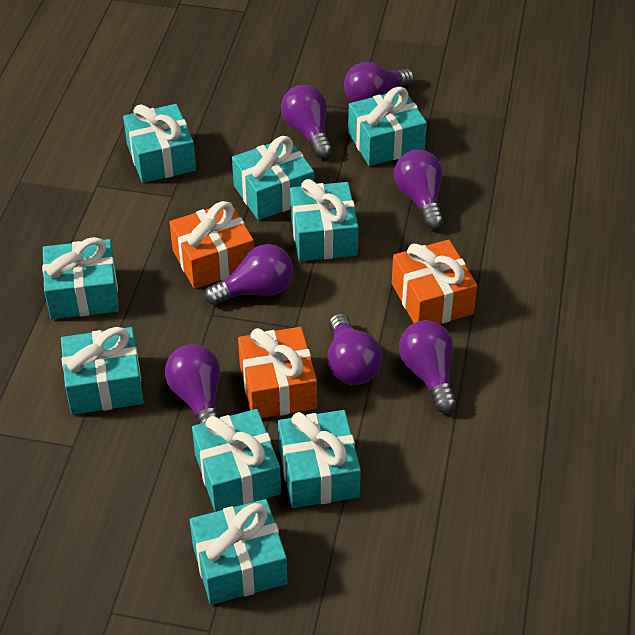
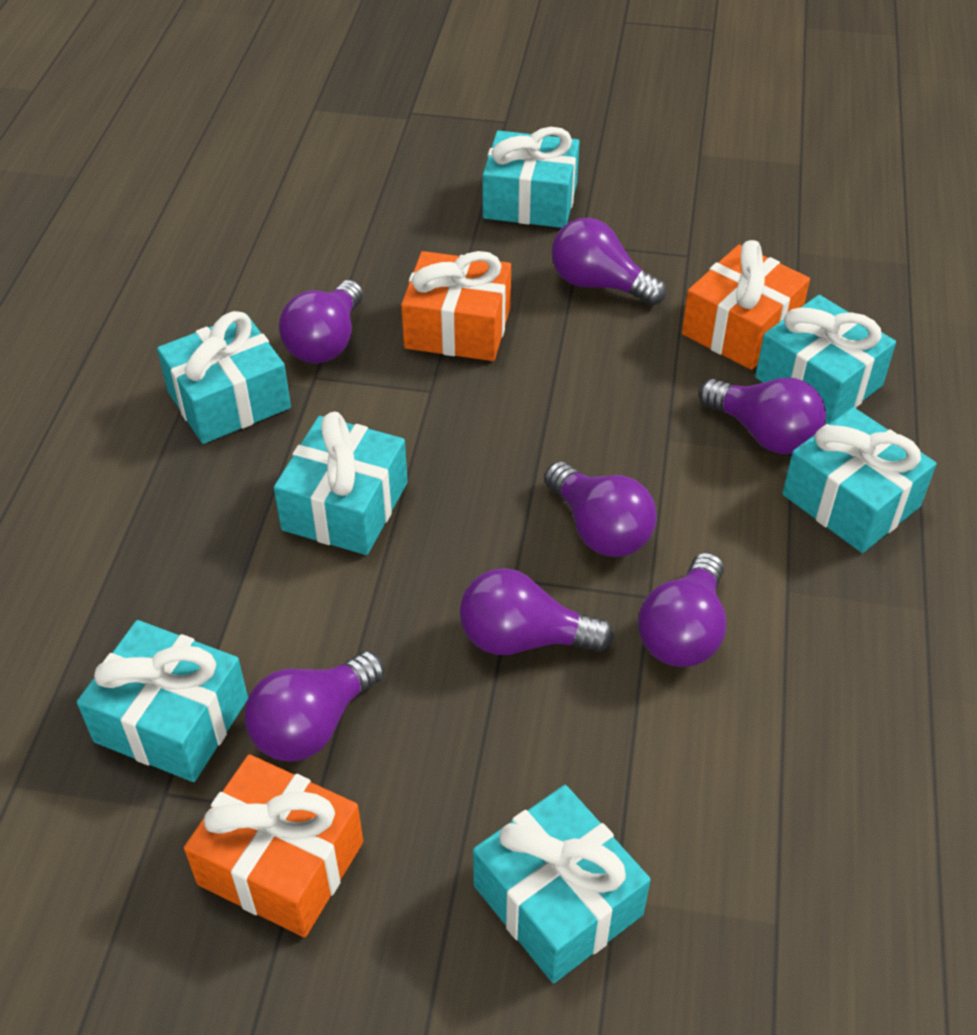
turquoise gift: 9 -> 7

